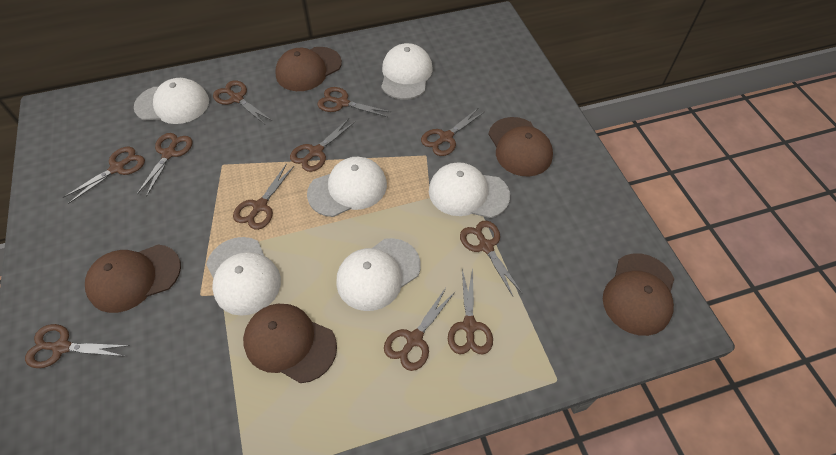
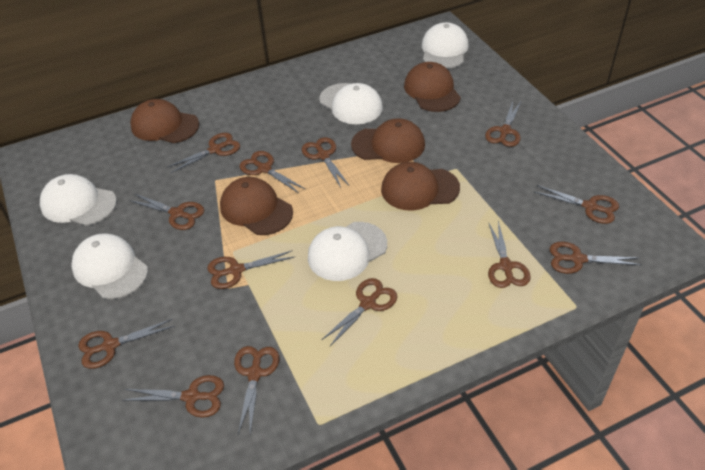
brown scissors: 11 -> 13
white cap: 6 -> 5

